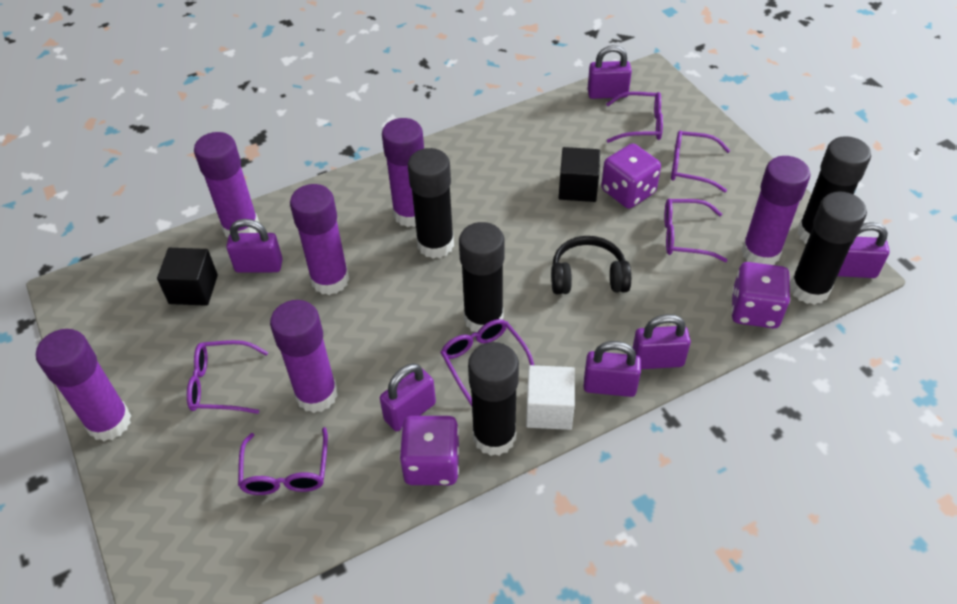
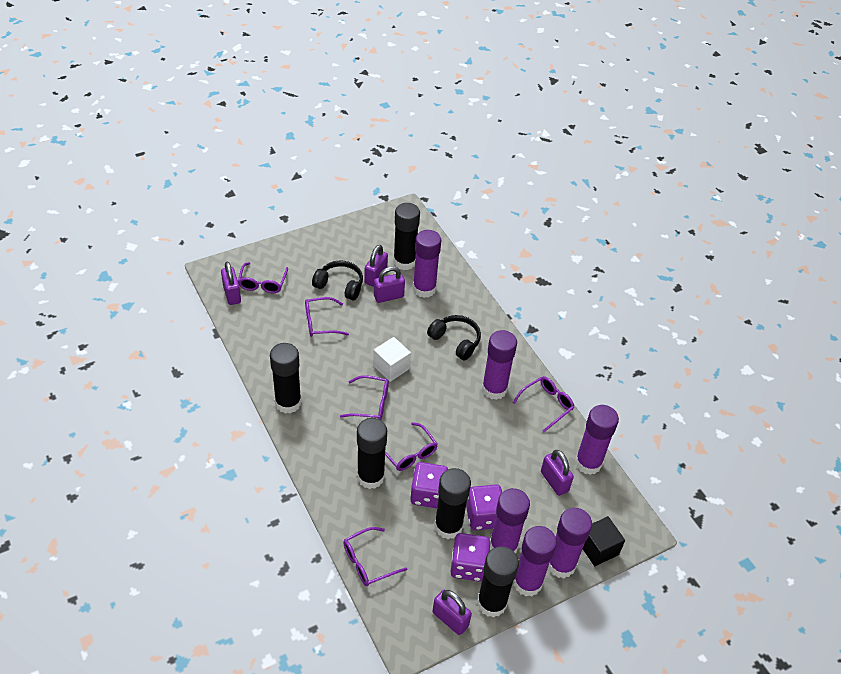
black cube: 2 -> 1
black headphones: 1 -> 2
purple padlock: 6 -> 5

